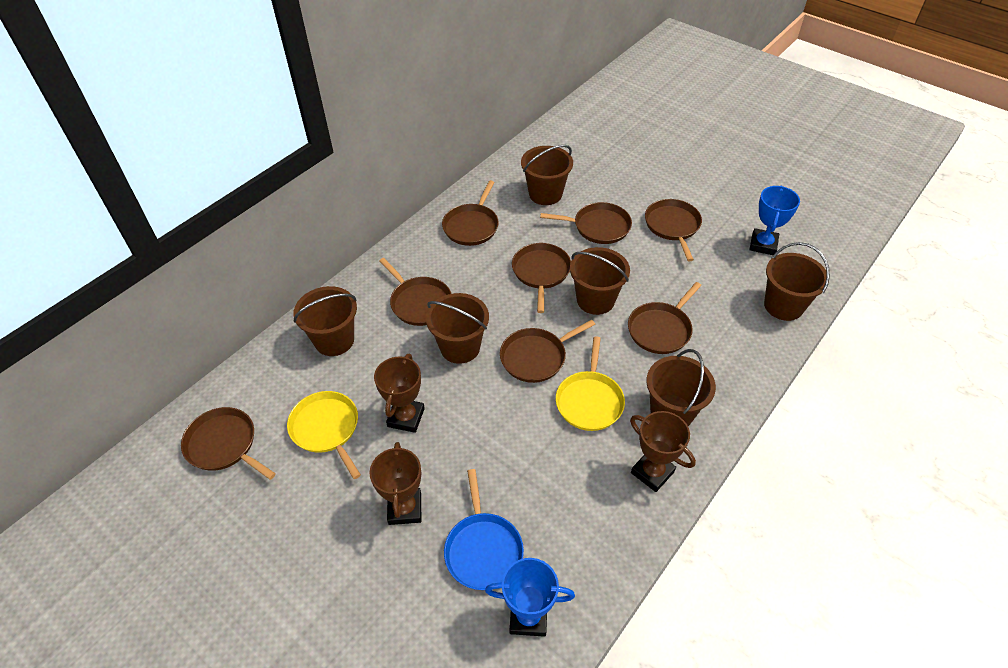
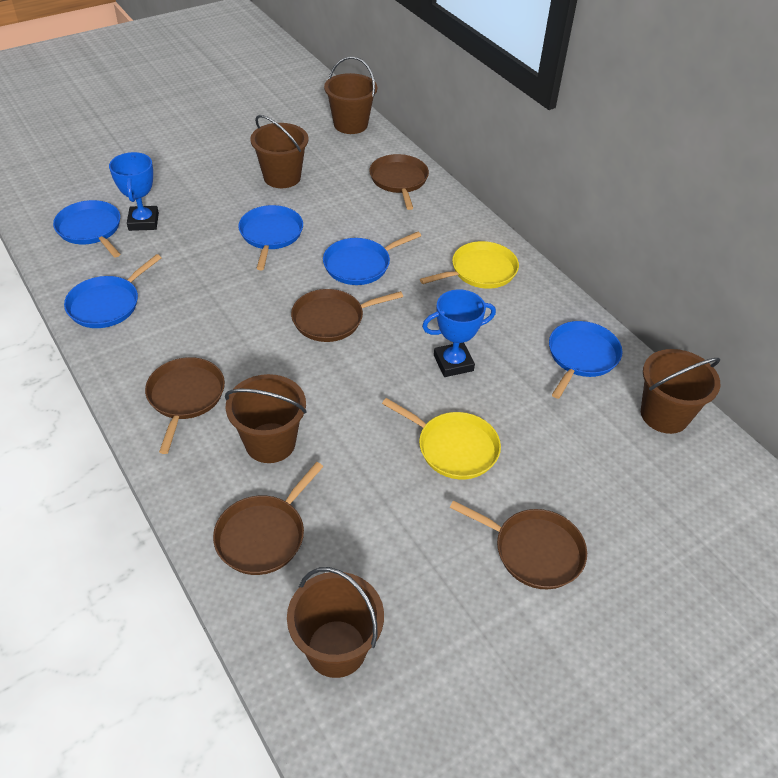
blue pan: 1 -> 5
brown bucket: 6 -> 5
brown pan: 8 -> 5
brown trophy: 3 -> 0

